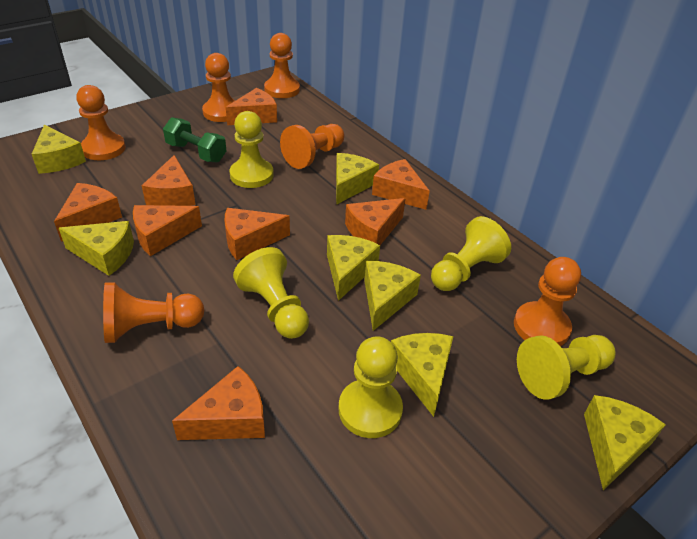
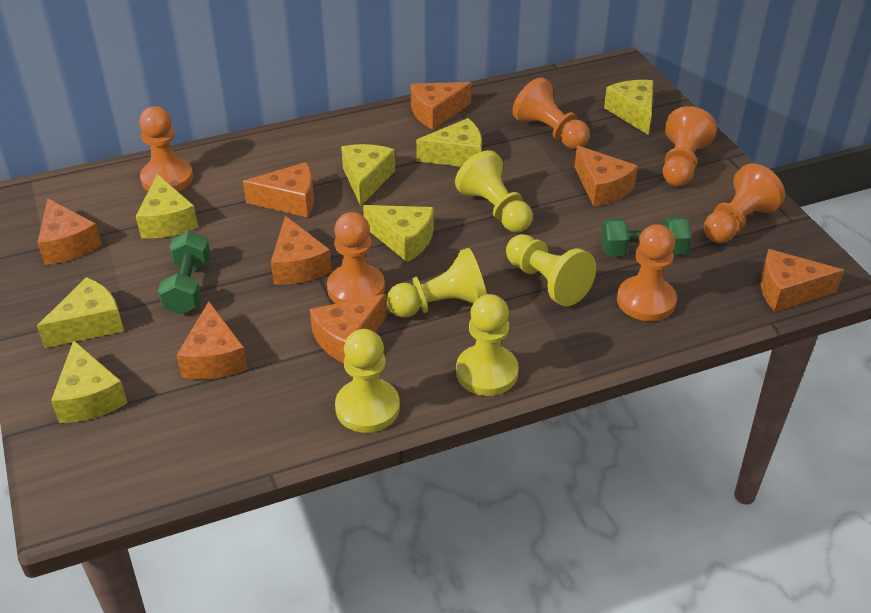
green dumbbell: 1 -> 2

